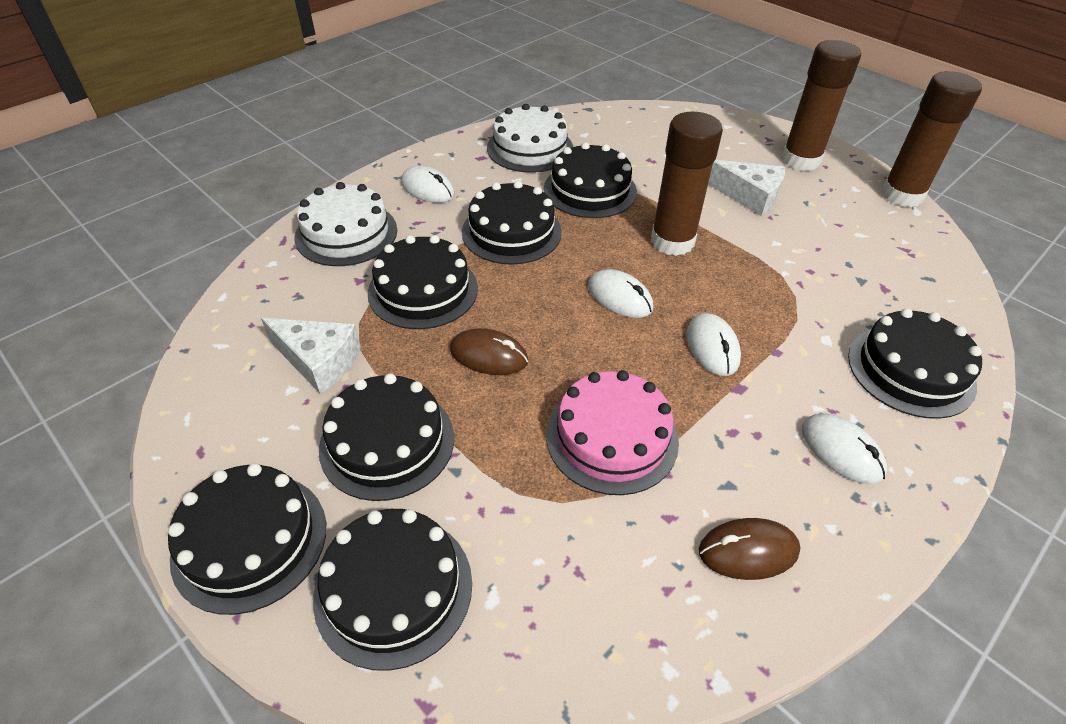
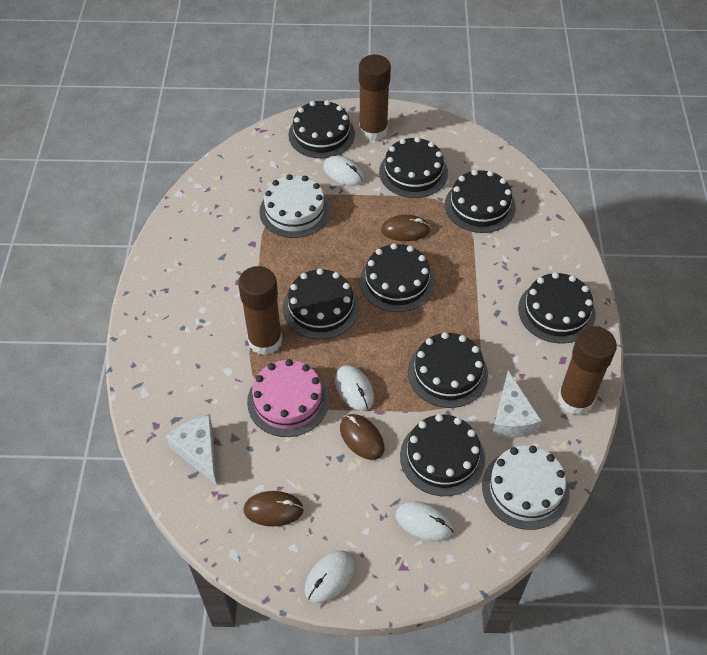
black cake: 7 -> 8
brown mouse: 2 -> 3

